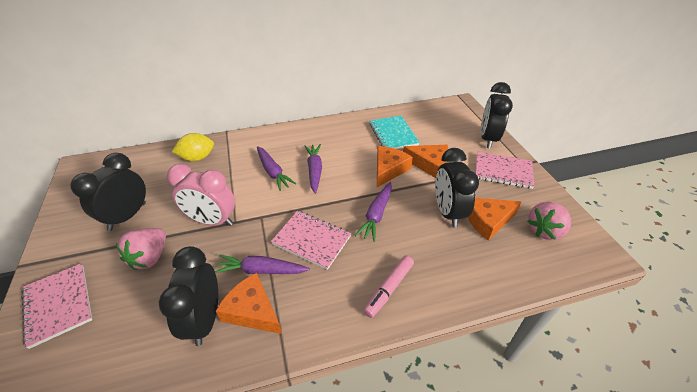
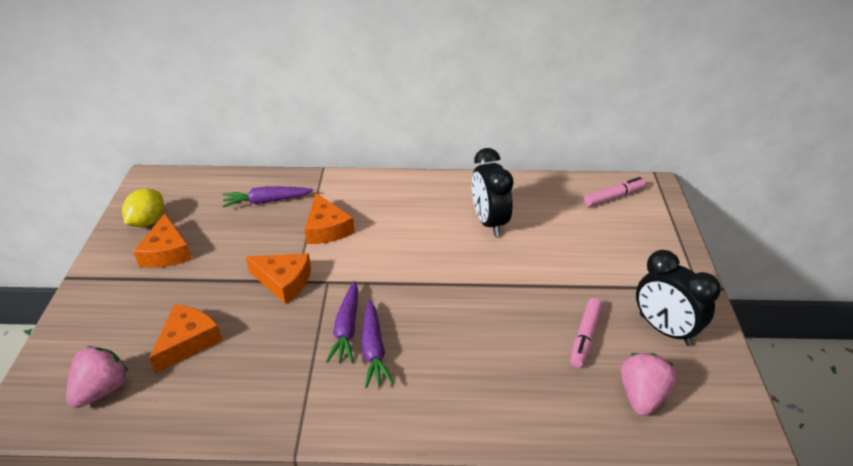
black clock: 4 -> 2
pink clock: 1 -> 0
pink marker: 1 -> 2
pink notebook: 3 -> 0
purple carrot: 4 -> 3
turquoise notebook: 1 -> 0

